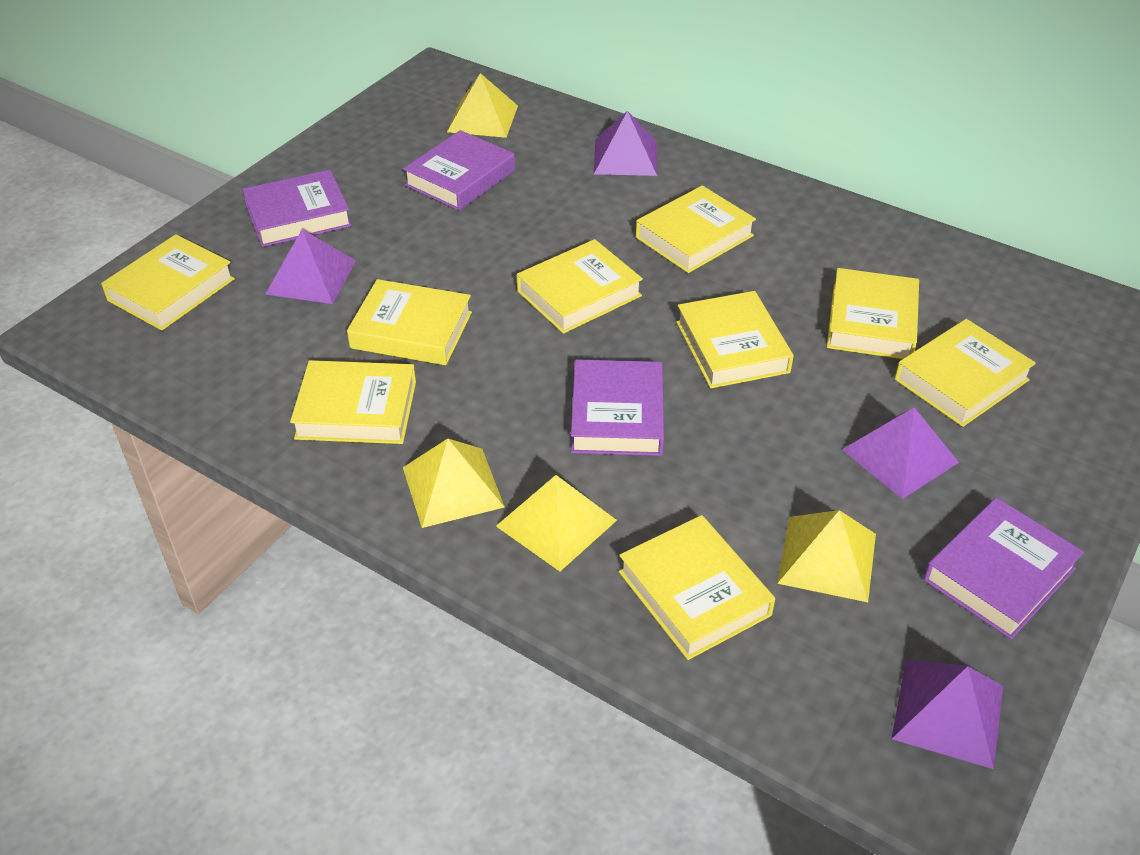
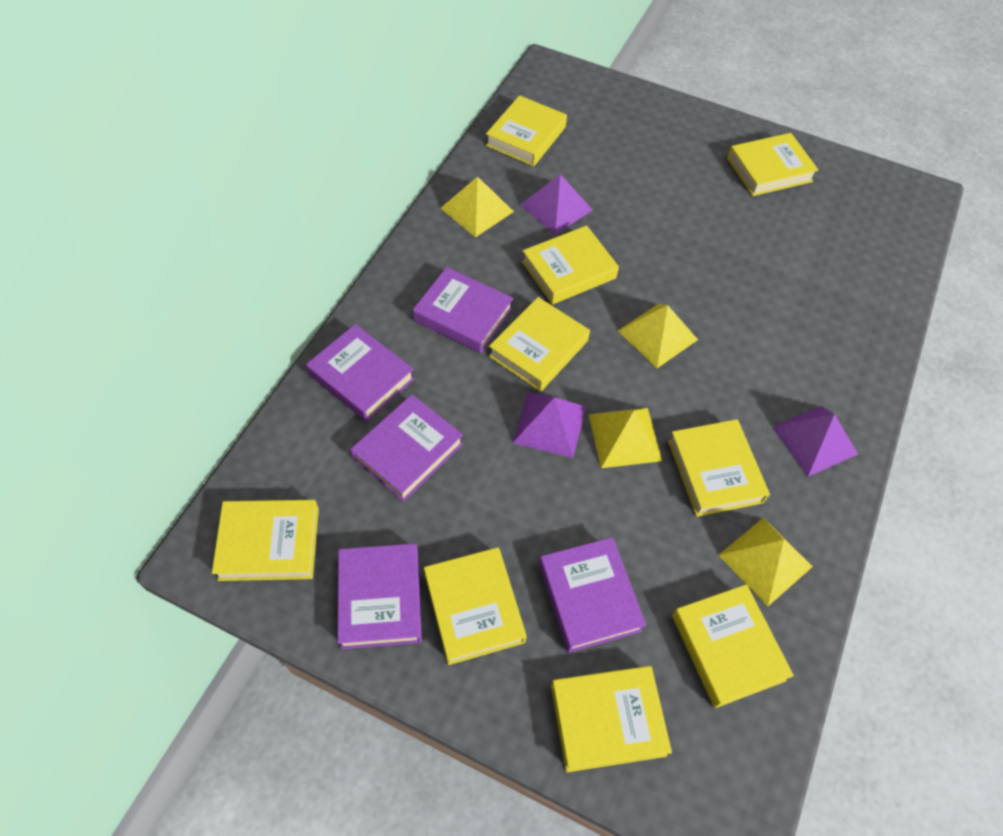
purple book: 4 -> 5
purple pyramid: 4 -> 3

